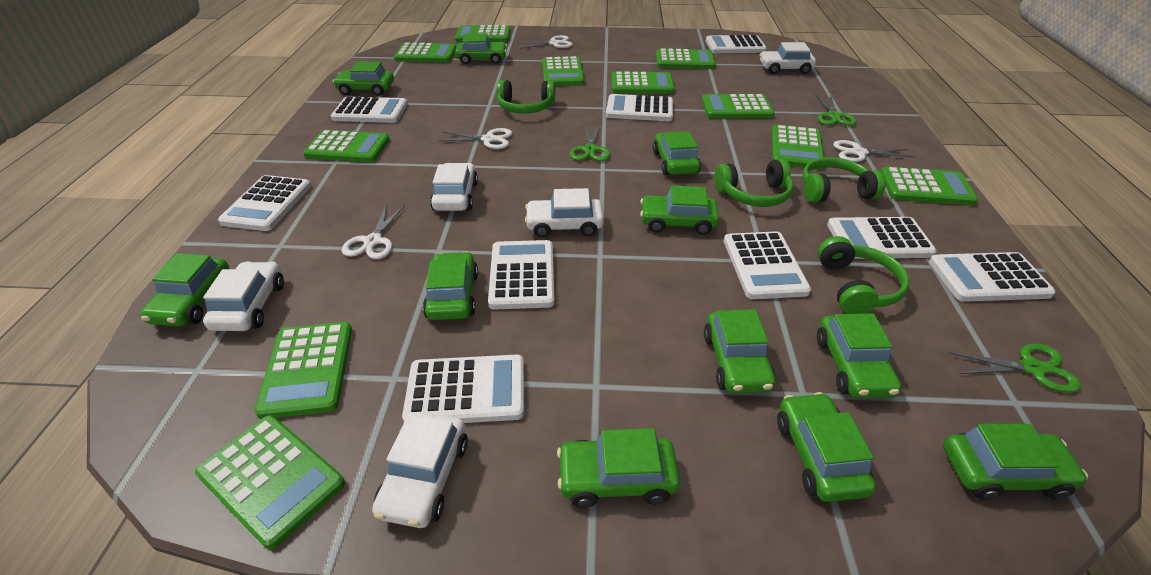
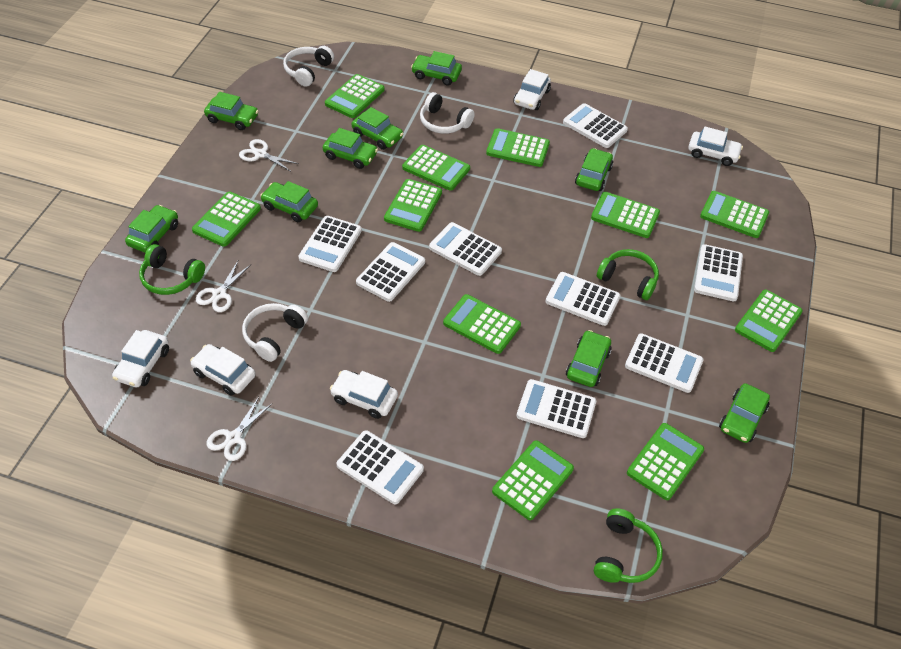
green car: 11 -> 9
green headphones: 4 -> 3
green scissors: 3 -> 0
white headphones: 0 -> 3
white scissors: 4 -> 3

